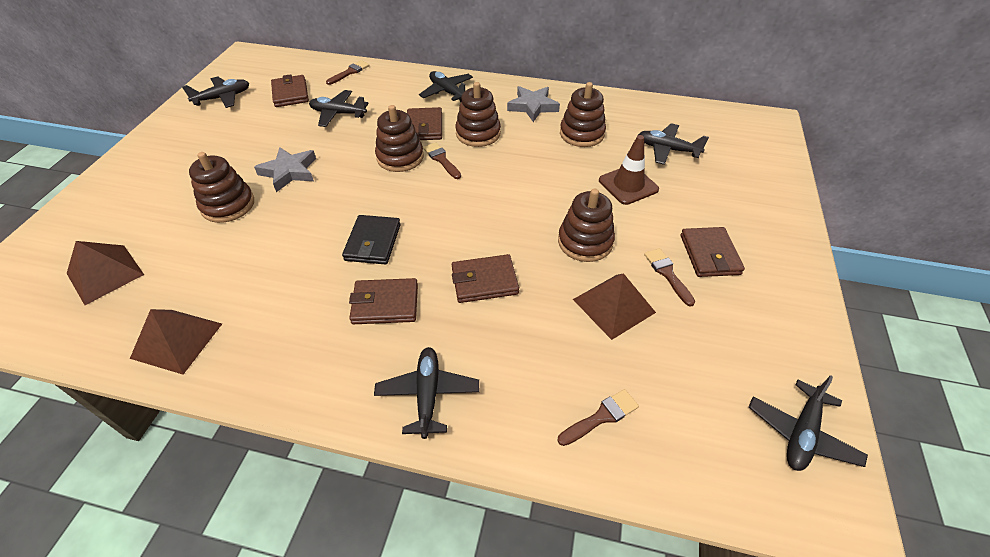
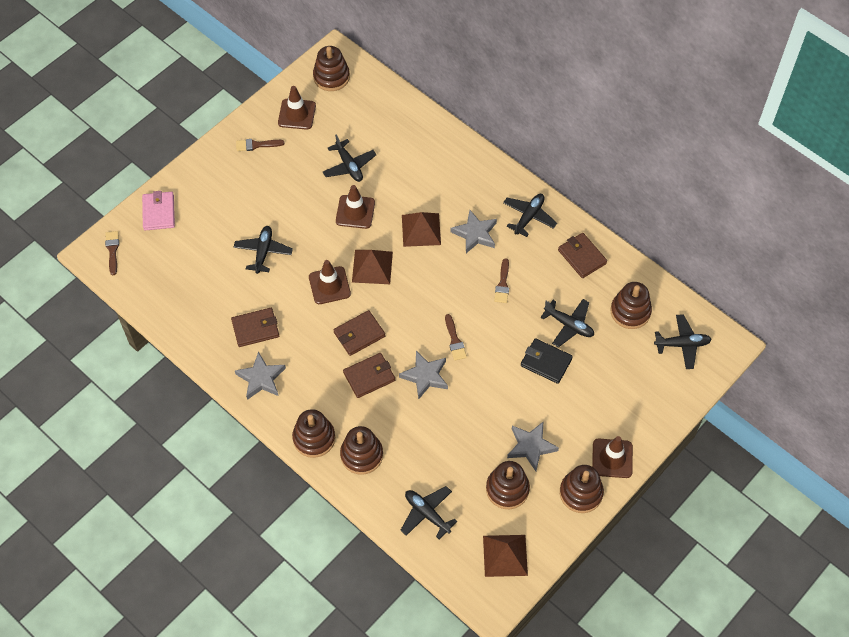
brown stacking toy: 5 -> 6
brown traffic cone: 1 -> 4
brown wallet: 5 -> 4
grey star: 2 -> 4
pink wallet: 0 -> 1

